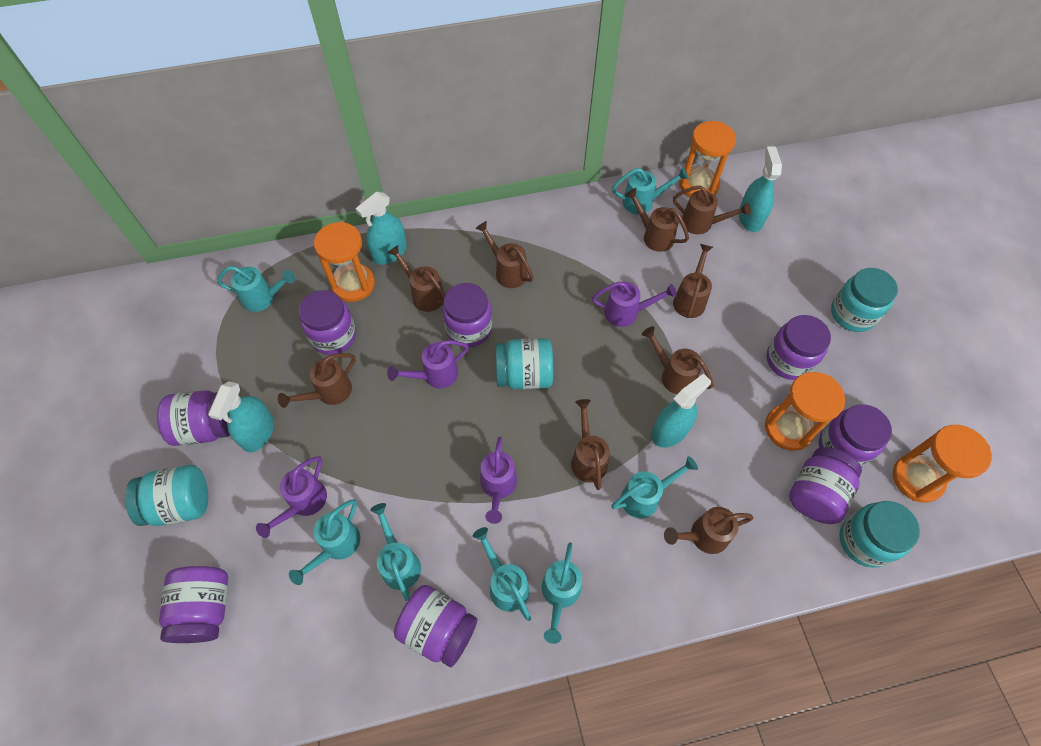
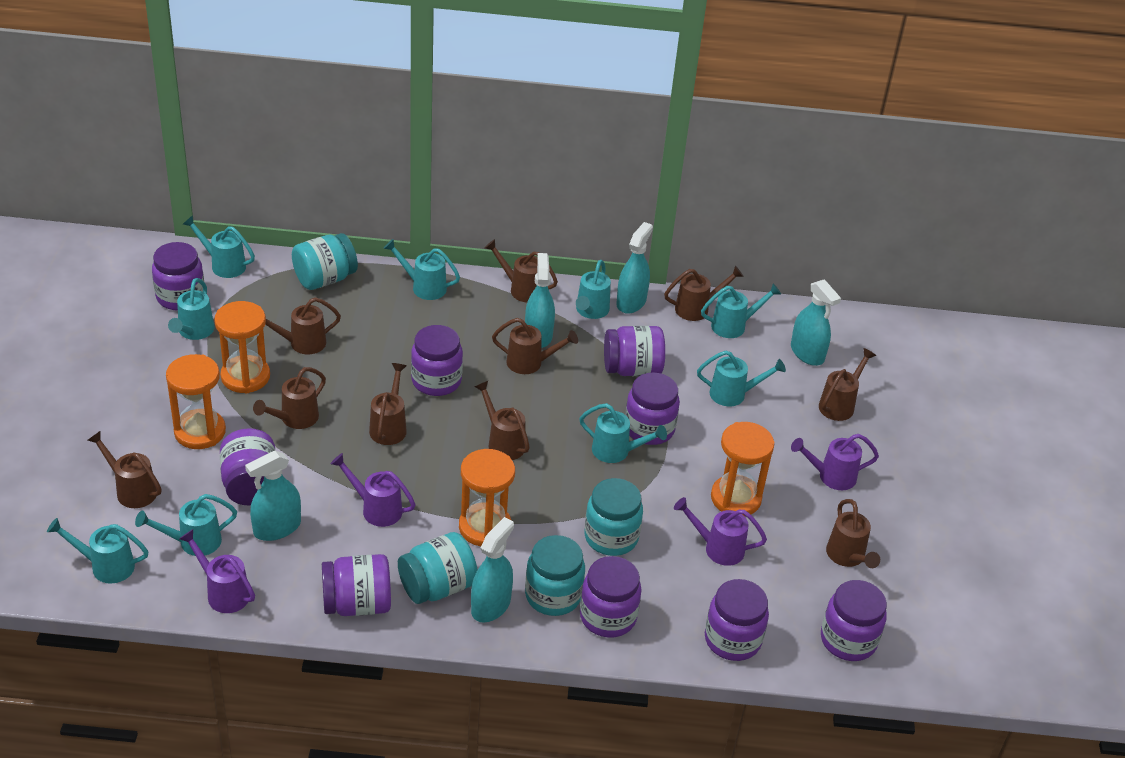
brown watering can: 9 -> 10
purple jar: 8 -> 9
turquoise spray bottle: 4 -> 5
turquoise watering can: 7 -> 9

